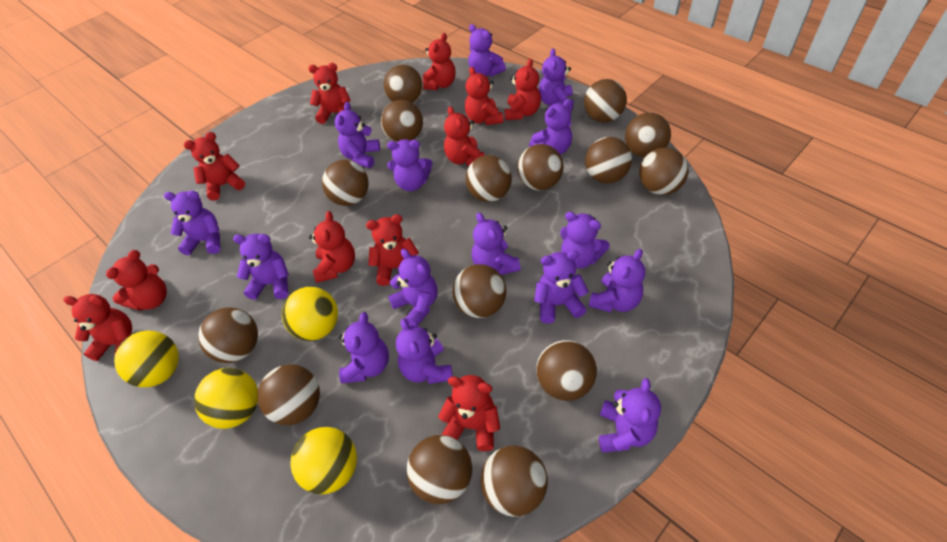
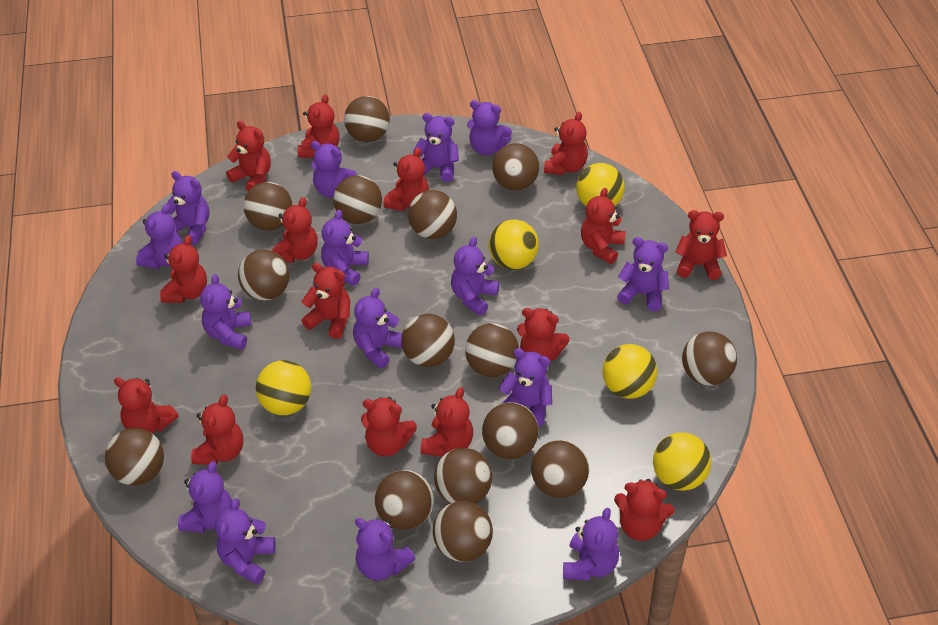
red teddy bear: 11 -> 15
yellow ball: 4 -> 5

